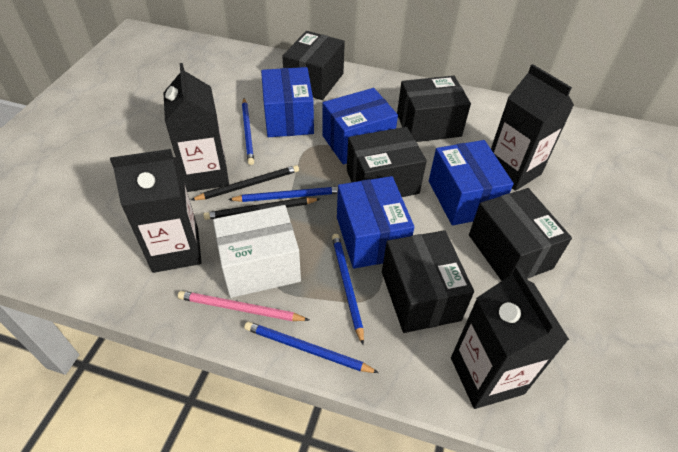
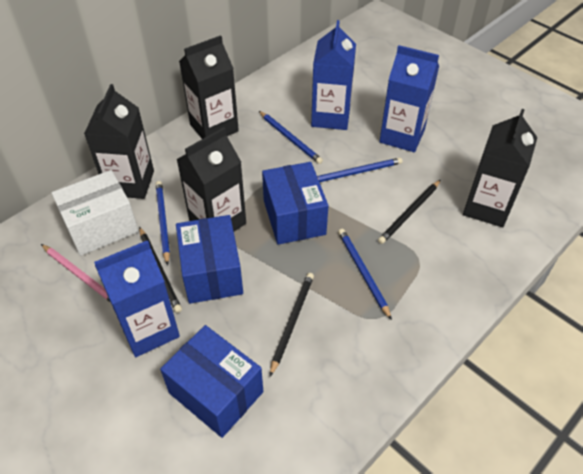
black box: 5 -> 0
black pencil: 2 -> 3
blue box: 4 -> 3
blue carton: 0 -> 3

